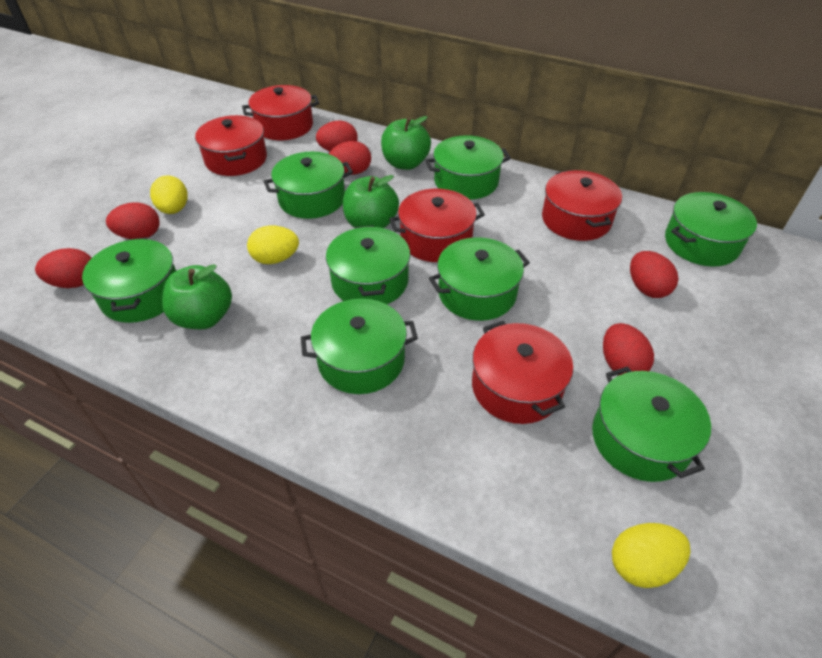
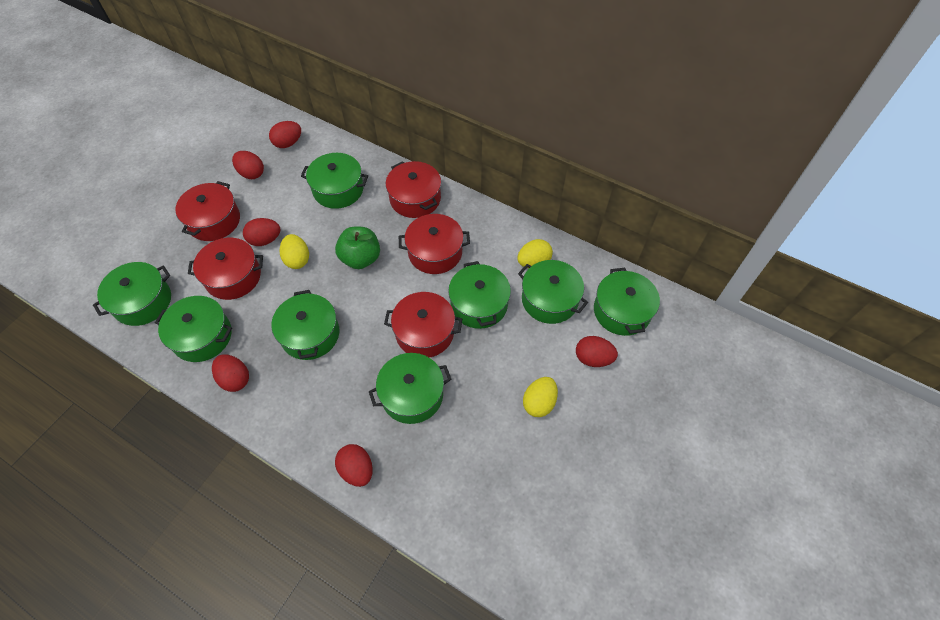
green apple: 3 -> 1

